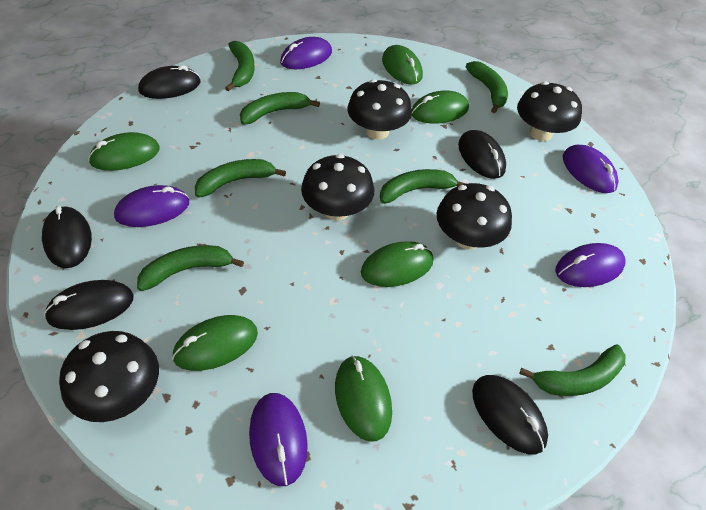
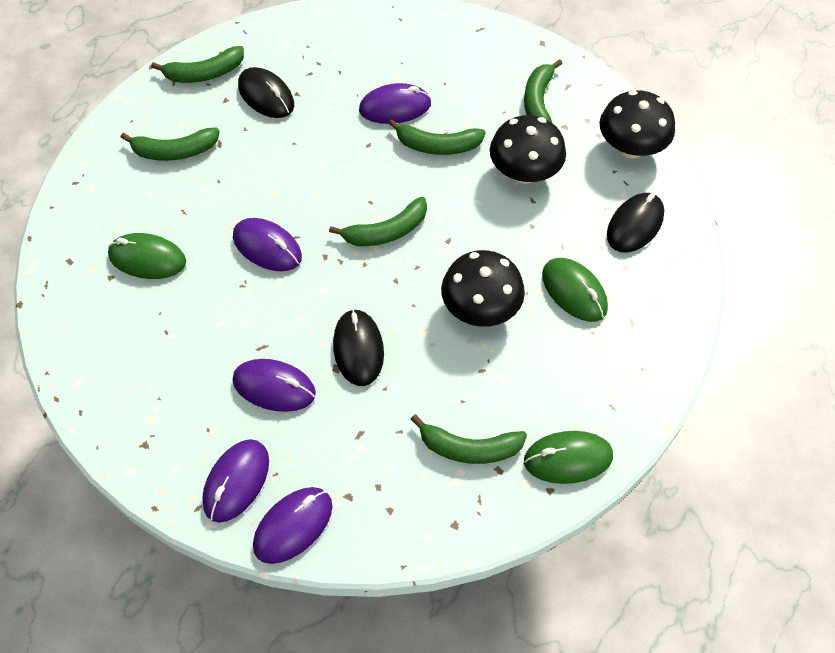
black mouse: 5 -> 3
black mushroom: 5 -> 3
green banana: 7 -> 6
green mouse: 6 -> 3

